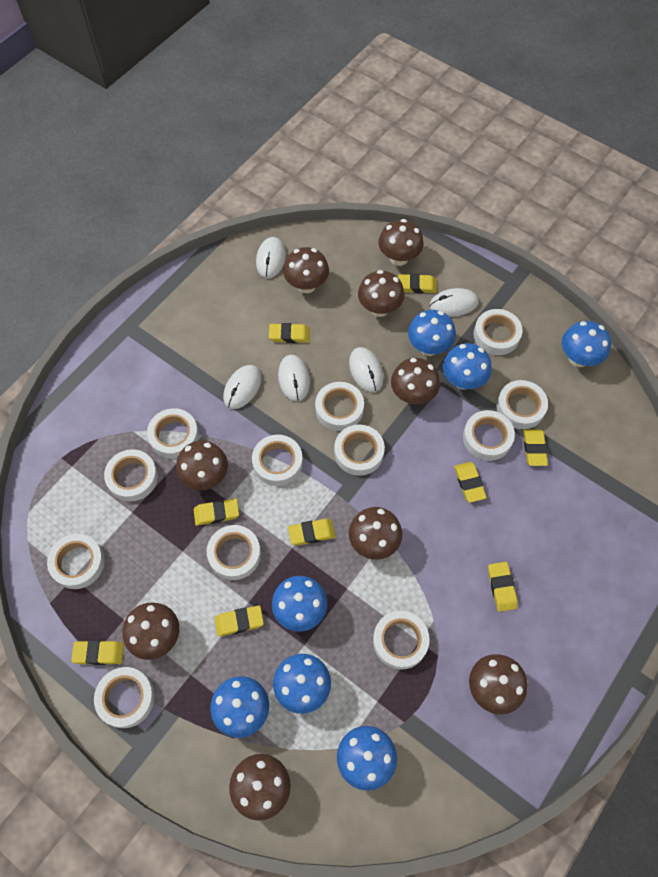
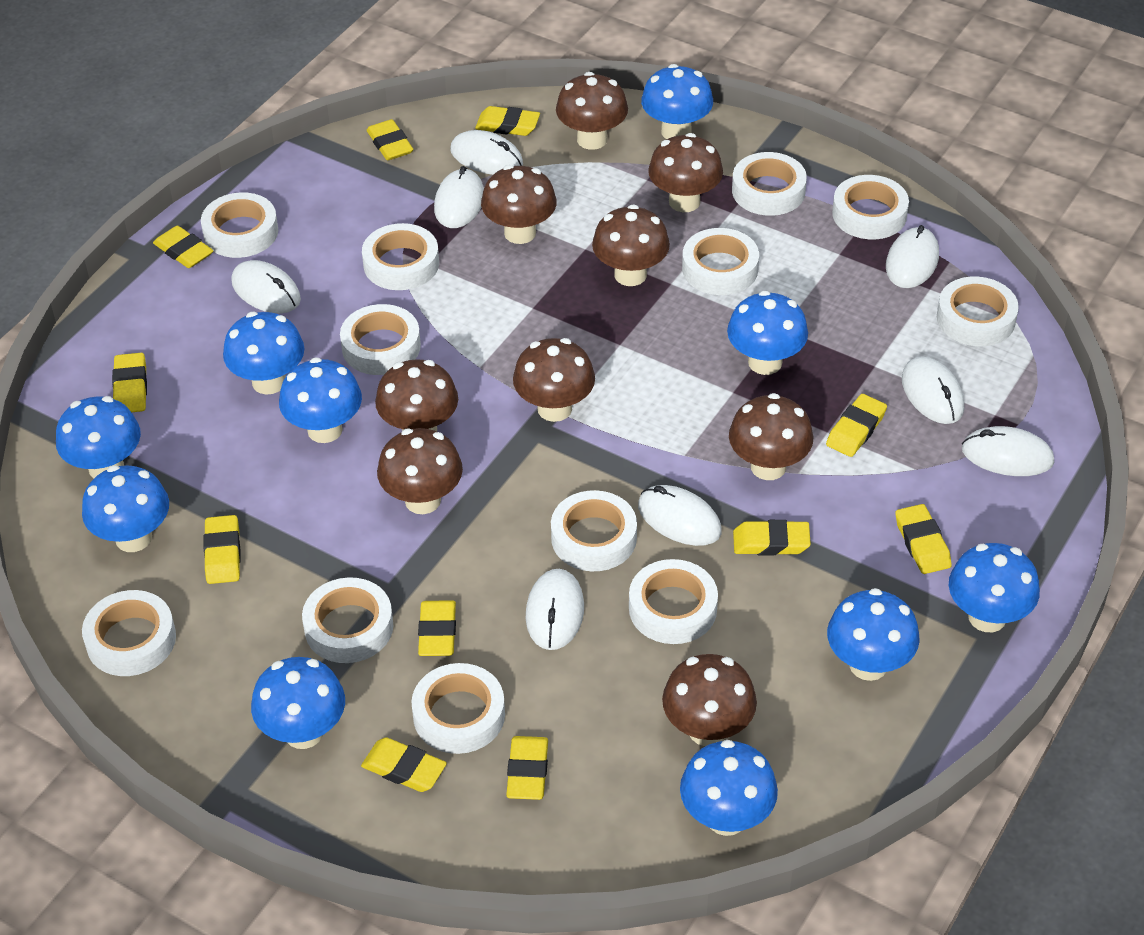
blue mushroom: 7 -> 10
white mouse: 5 -> 8
yellow eraser: 9 -> 11

